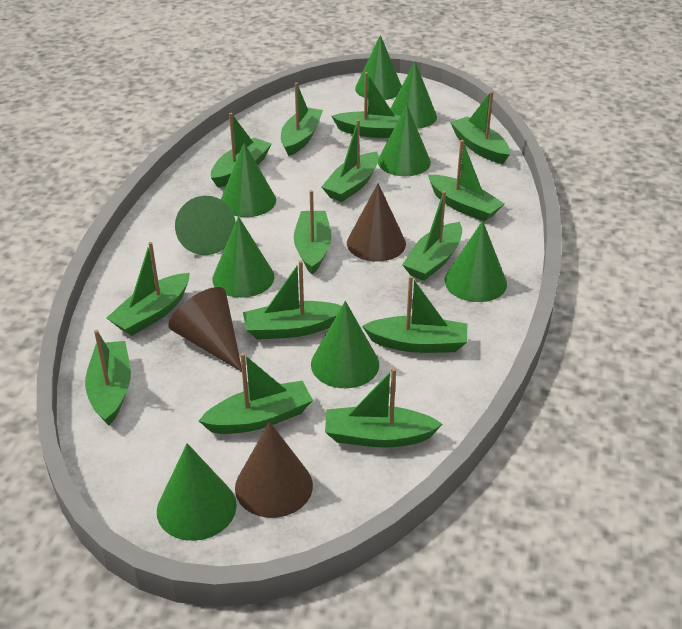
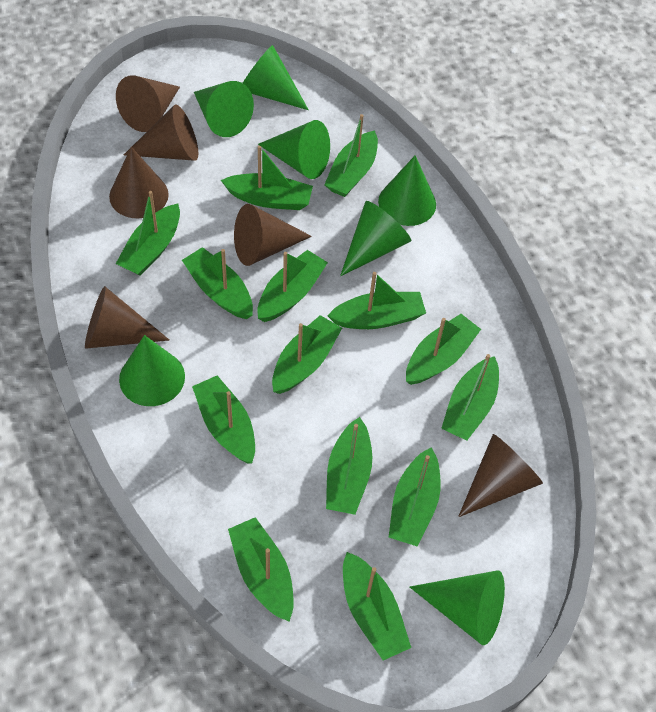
brown cone: 3 -> 6
green cone: 9 -> 7

